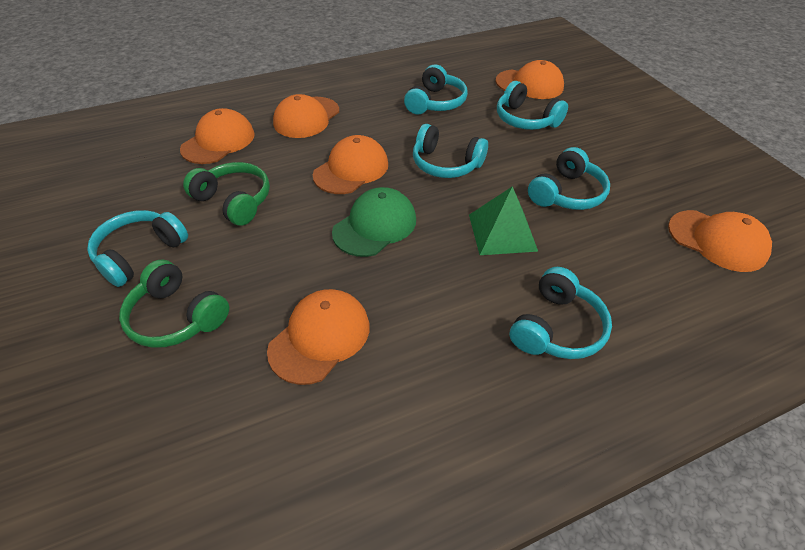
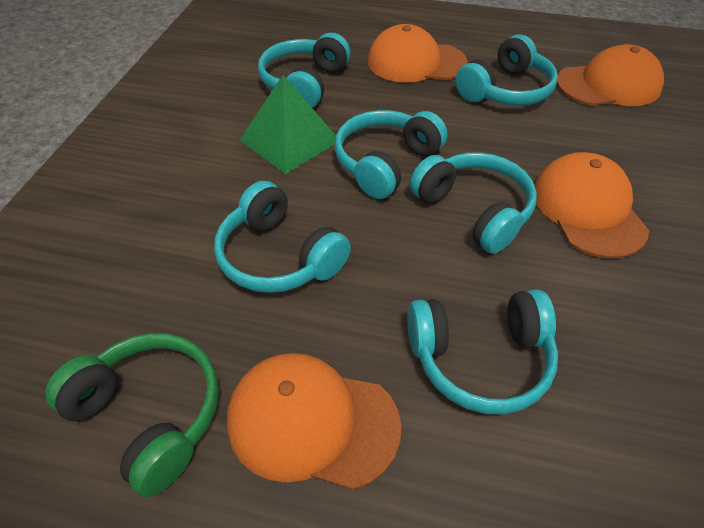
green cap: 1 -> 0
green headphones: 2 -> 1
orange cap: 6 -> 4

